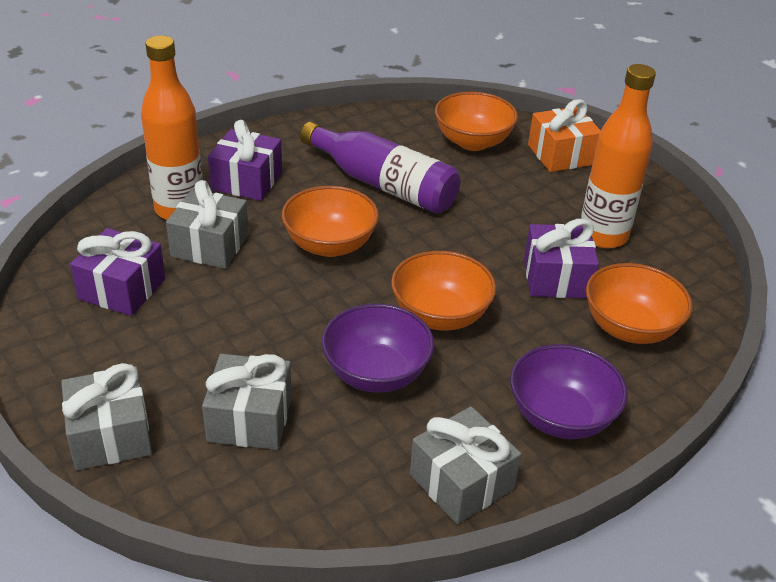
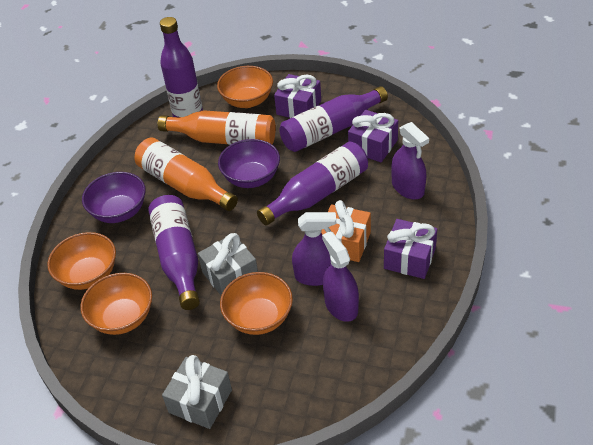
grey gift: 4 -> 2
purple bottle: 1 -> 4
purple spray bottle: 0 -> 3

